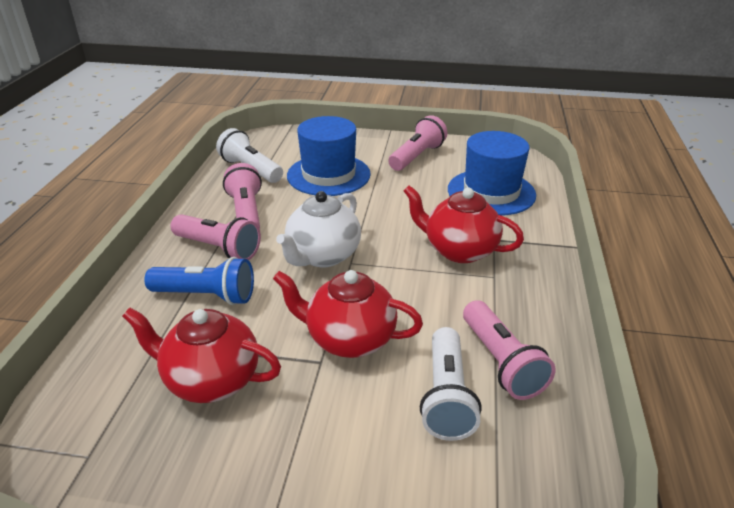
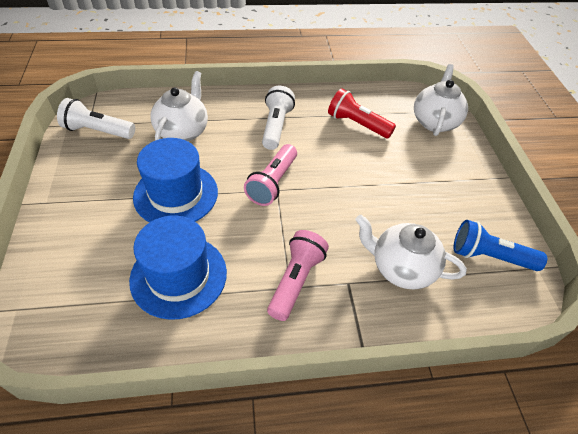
pink flashlight: 4 -> 2
red flashlight: 0 -> 1
red teapot: 3 -> 0
white teapot: 1 -> 3

